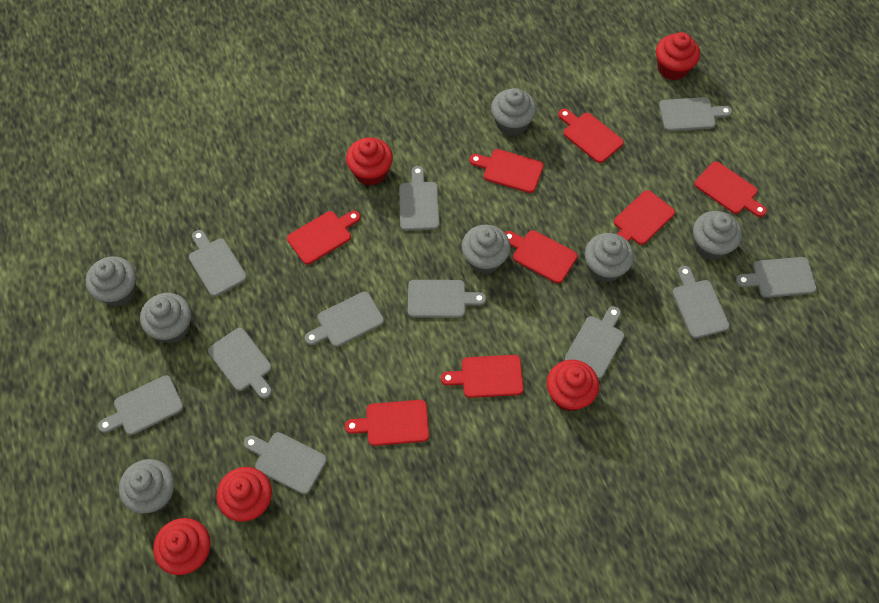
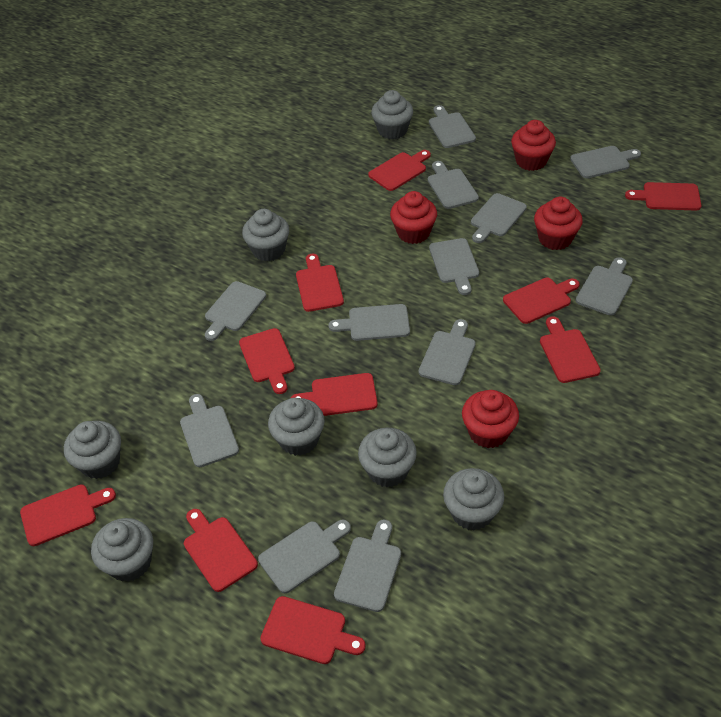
grey cutting board: 11 -> 12
red cupcake: 5 -> 4
red cutting board: 8 -> 10

